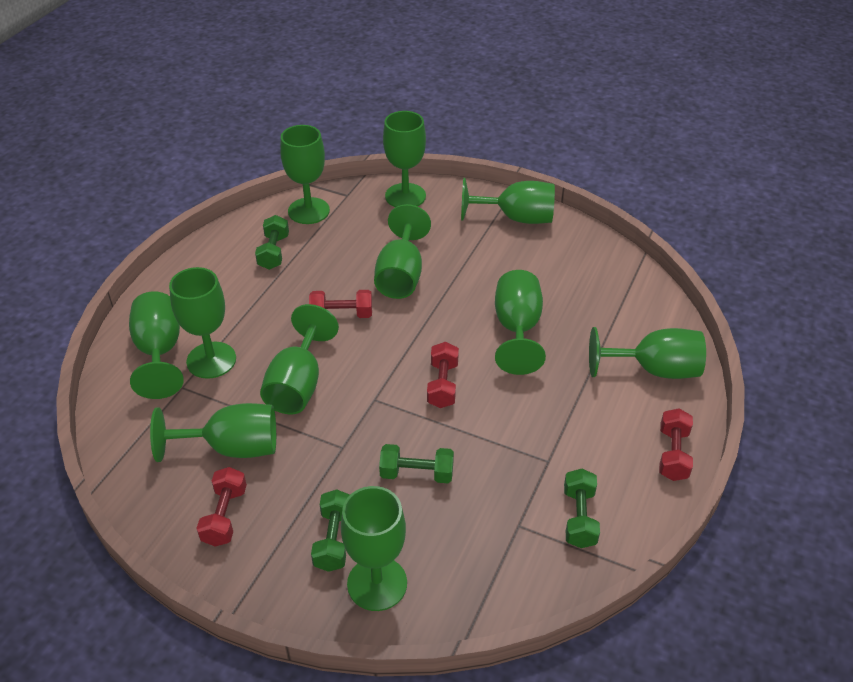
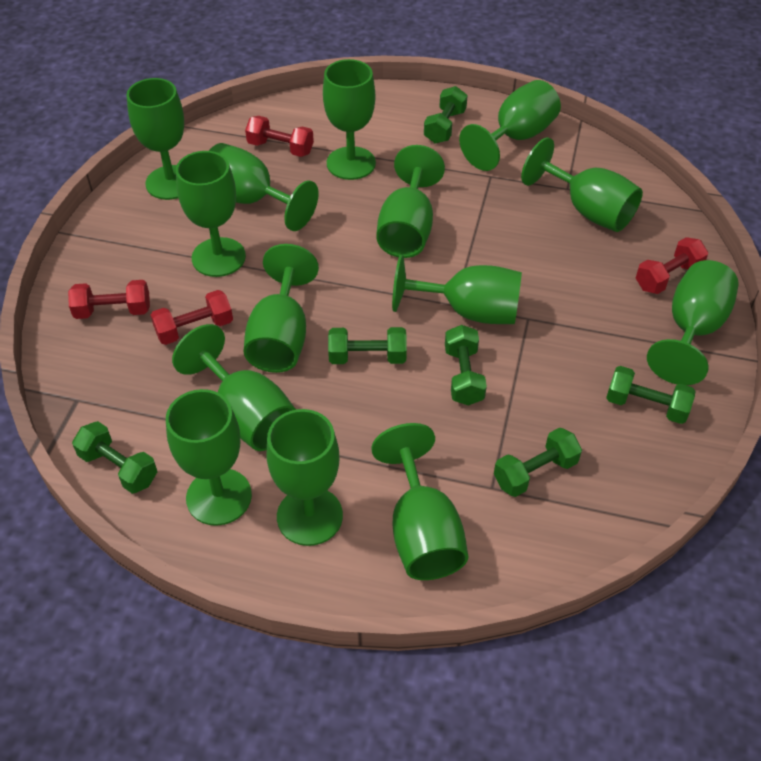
green dumbbell: 4 -> 6
green goblet: 11 -> 14

